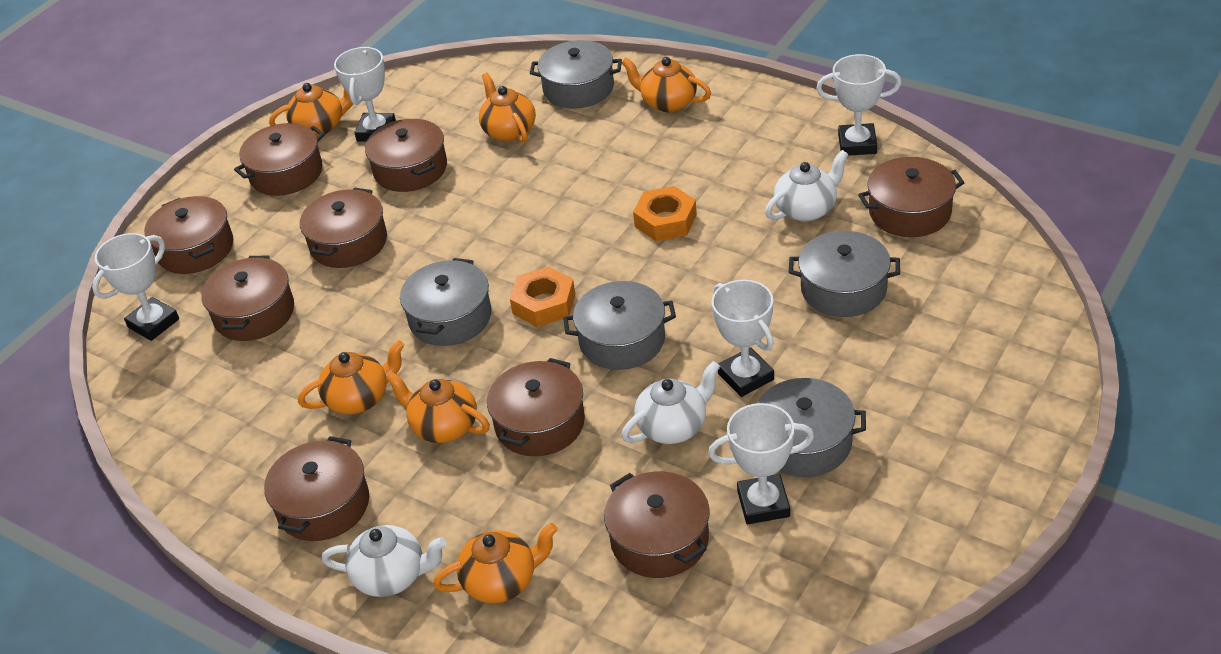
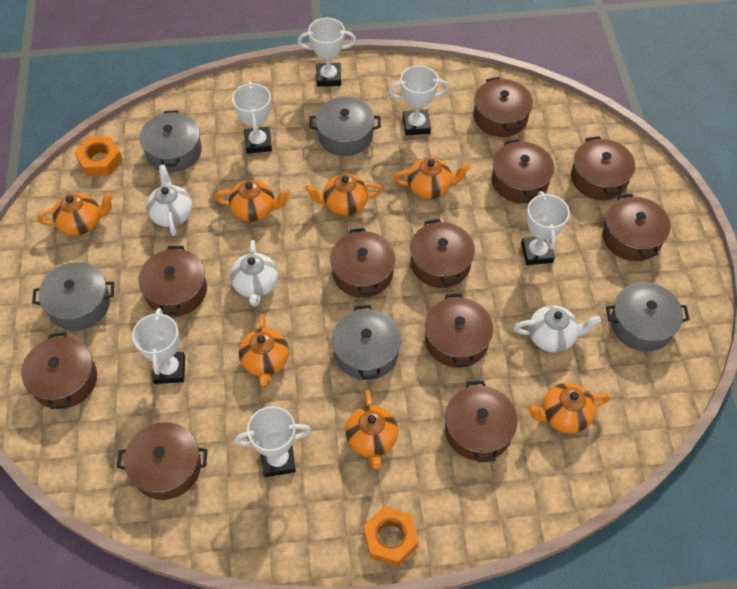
brown pot: 9 -> 11
orange teapot: 6 -> 7
white trophy: 5 -> 6

